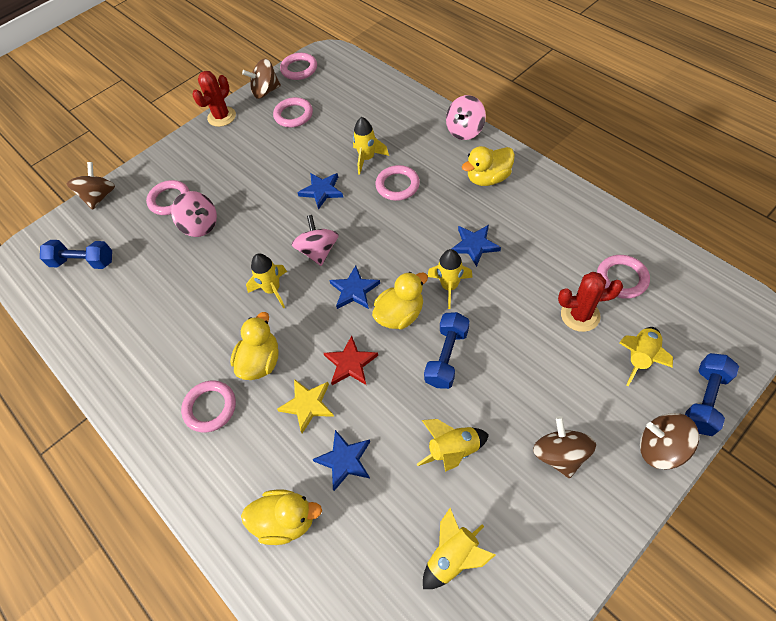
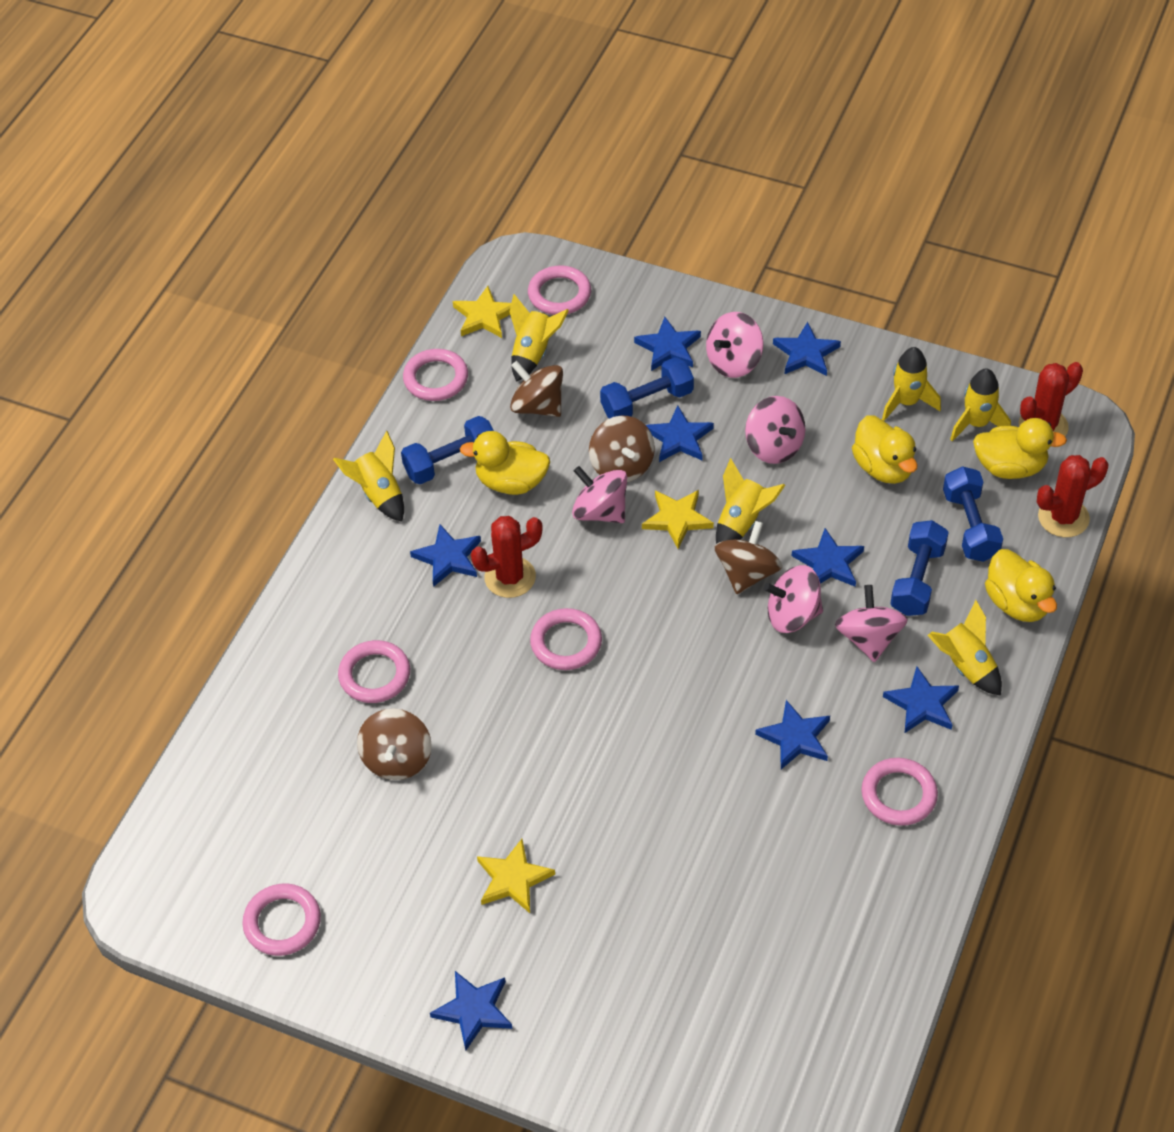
blue dumbbell: 3 -> 4
blue star: 4 -> 8
pink spinning top: 3 -> 5
red cactus: 2 -> 3
red star: 1 -> 0
yellow star: 1 -> 3

